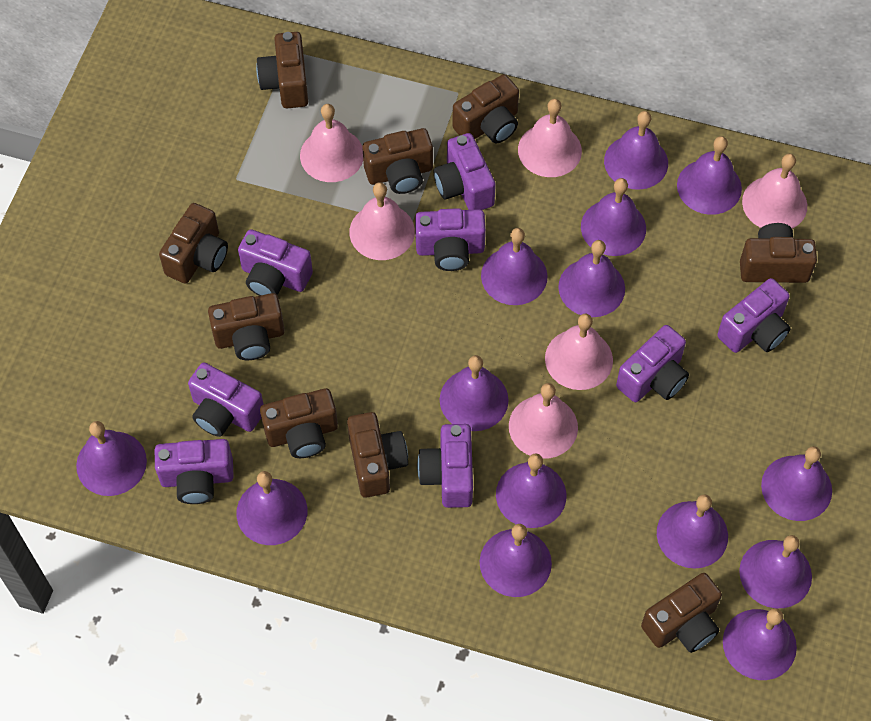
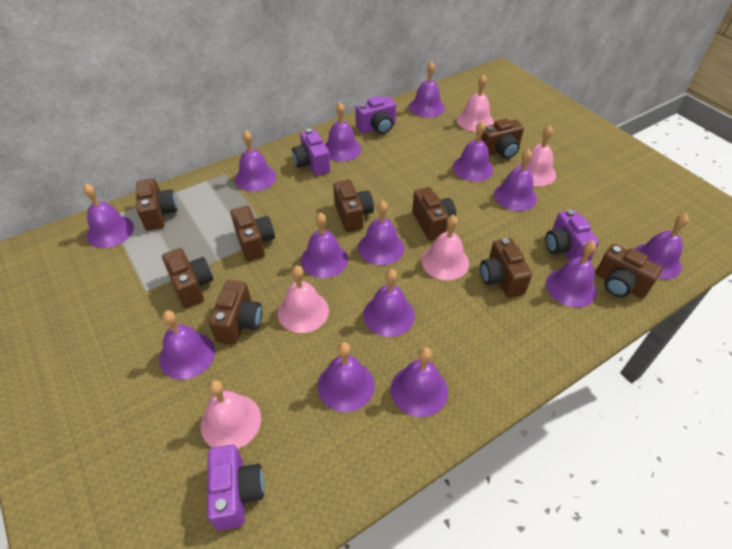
pink bell: 6 -> 5
purple camera: 8 -> 4

